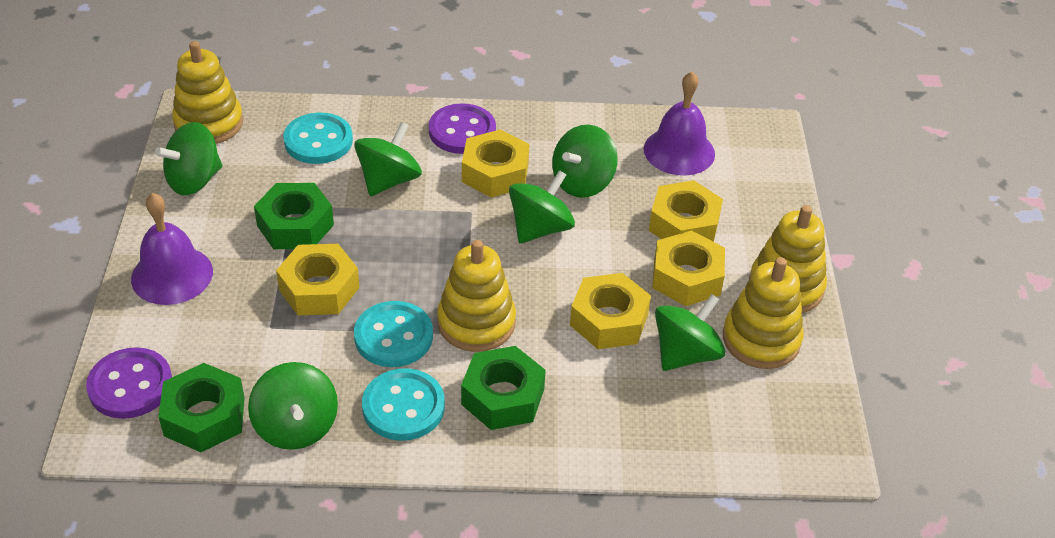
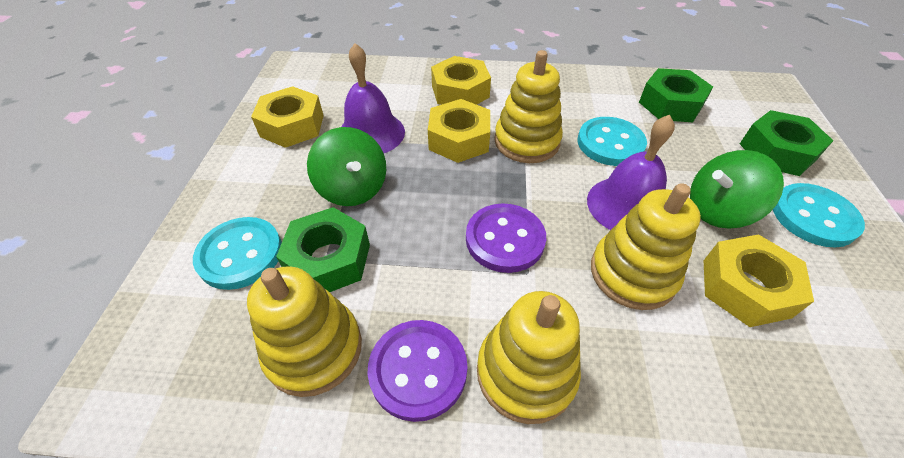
green spinning top: 6 -> 2
yellow nut: 5 -> 4

